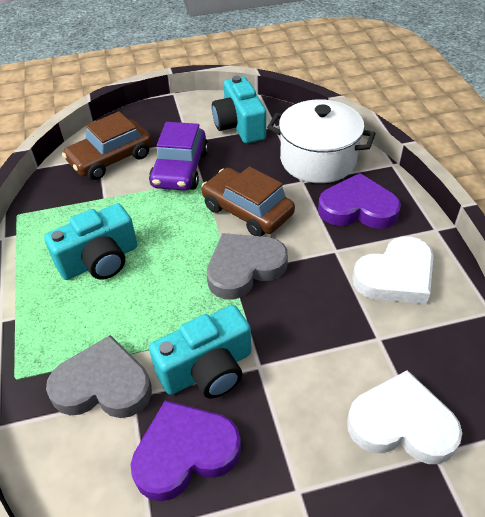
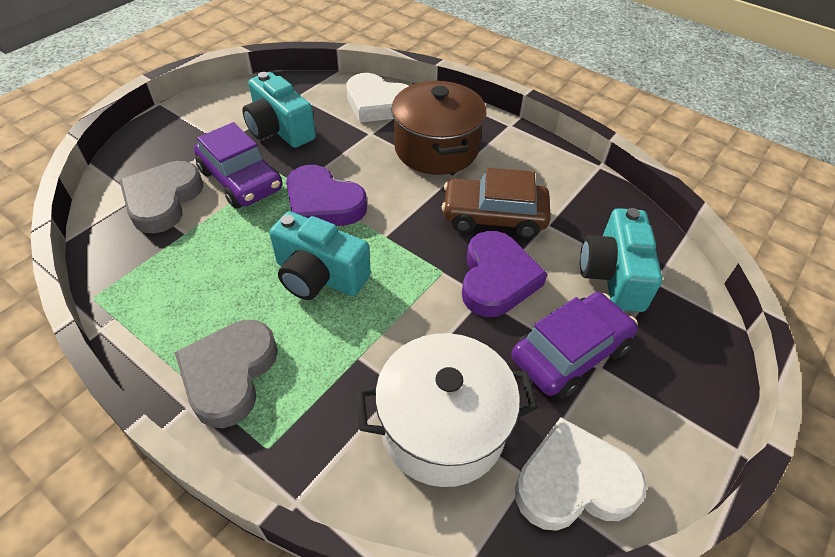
brown car: 2 -> 1
brown pot: 0 -> 1
purple car: 1 -> 2

